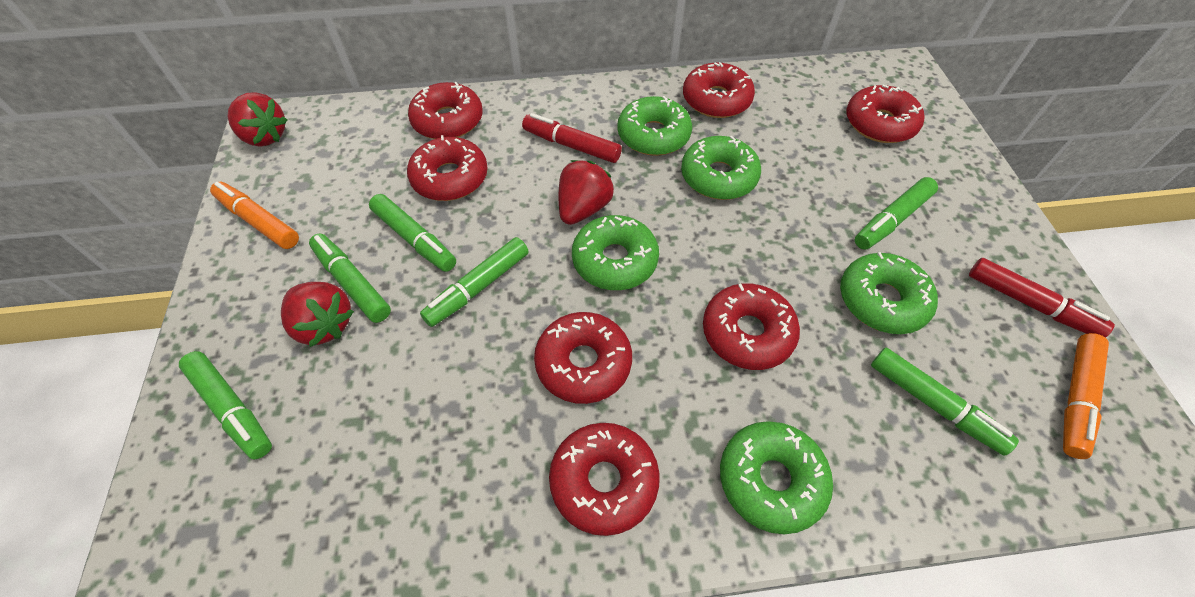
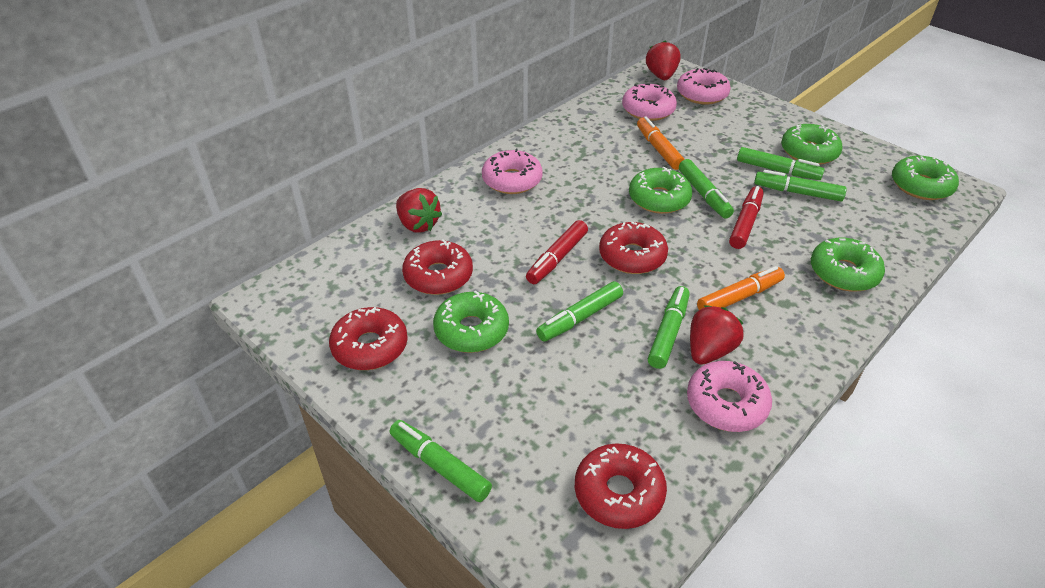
pink donut: 0 -> 4
red donut: 7 -> 4

